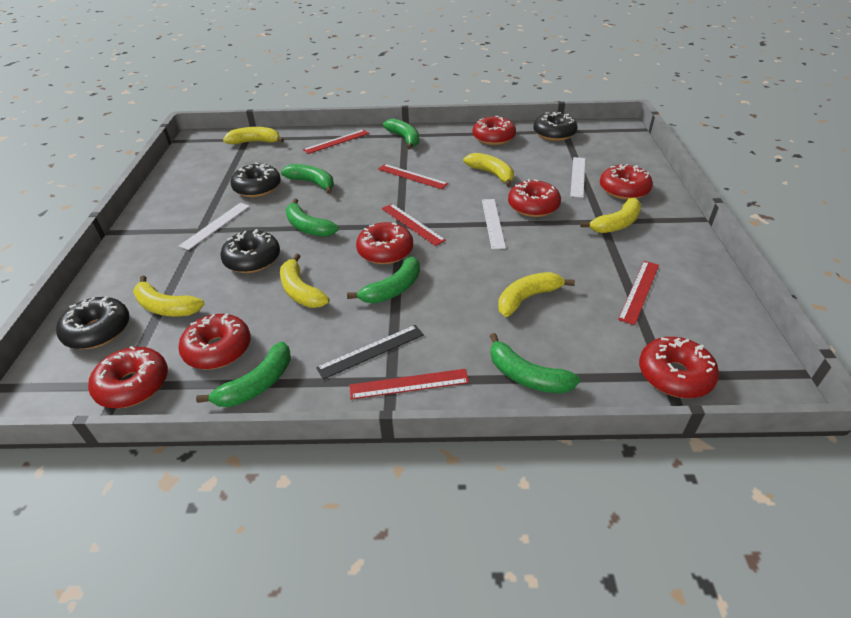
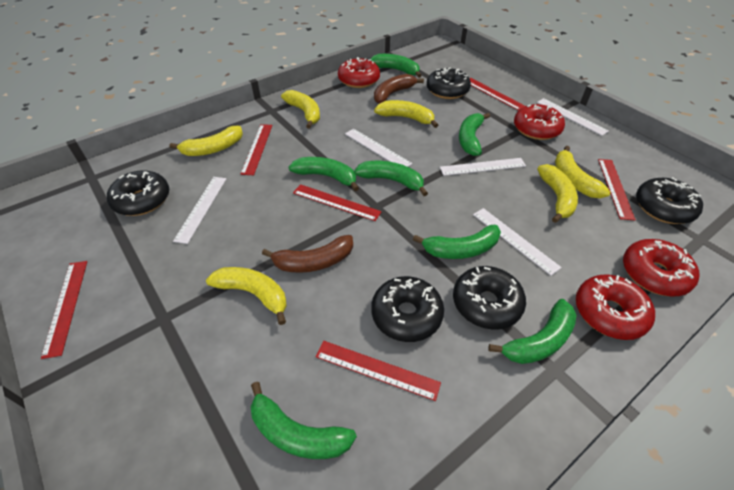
black donut: 4 -> 5
black ruler: 1 -> 0
brown banana: 0 -> 2
green banana: 6 -> 7
red donut: 7 -> 4
red ruler: 5 -> 6
white ruler: 3 -> 5

